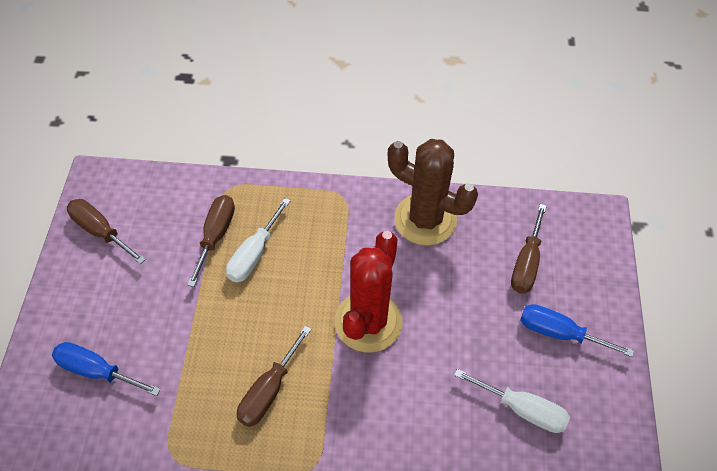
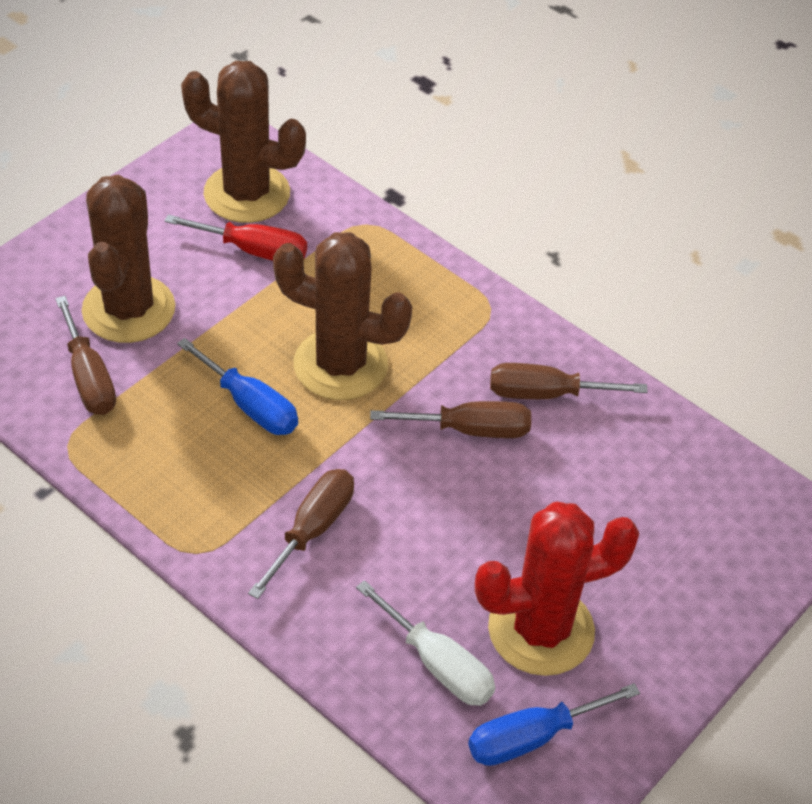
brown cactus: 1 -> 3
red screwdriver: 0 -> 1
white screwdriver: 2 -> 1

